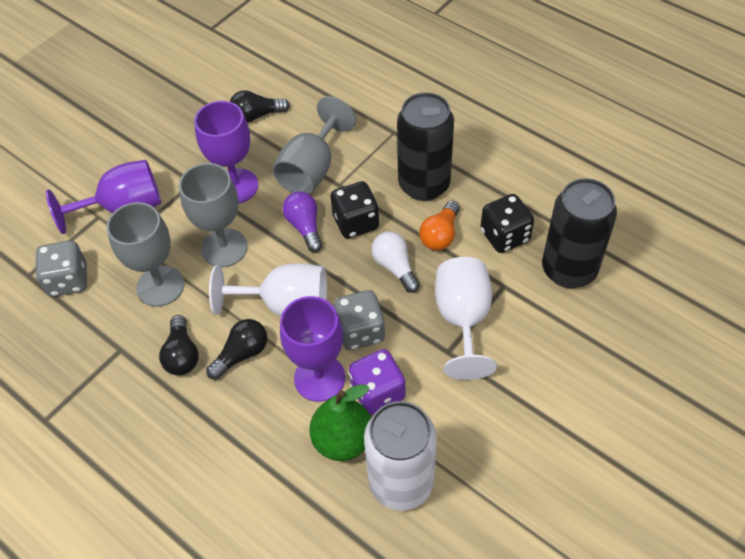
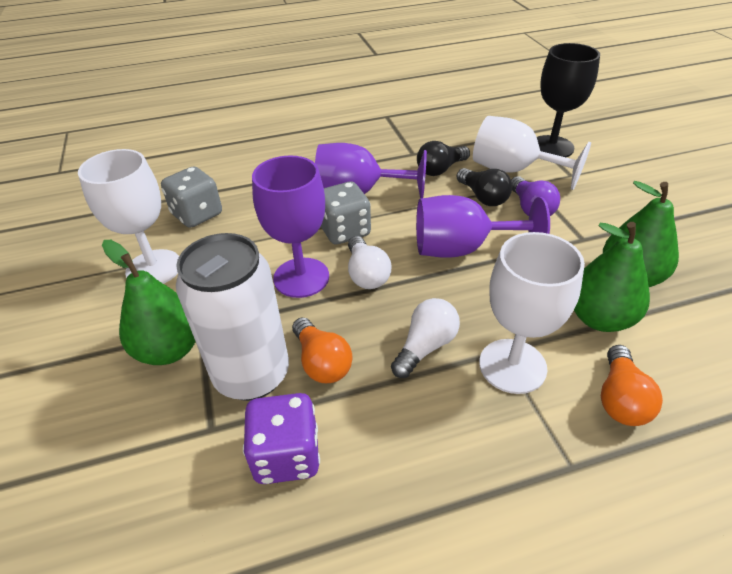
black can: 2 -> 0
black dice: 2 -> 0
black goblet: 0 -> 1
black light bulb: 3 -> 2
green pear: 1 -> 3
grey goblet: 3 -> 0
orange light bulb: 1 -> 2
white goblet: 2 -> 3
white light bulb: 1 -> 2

